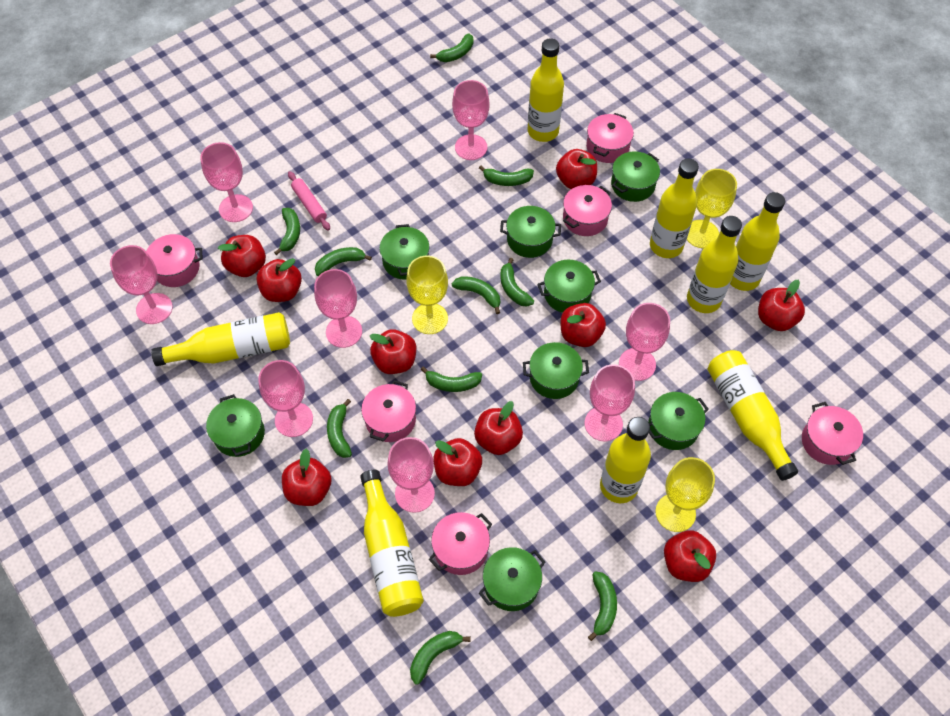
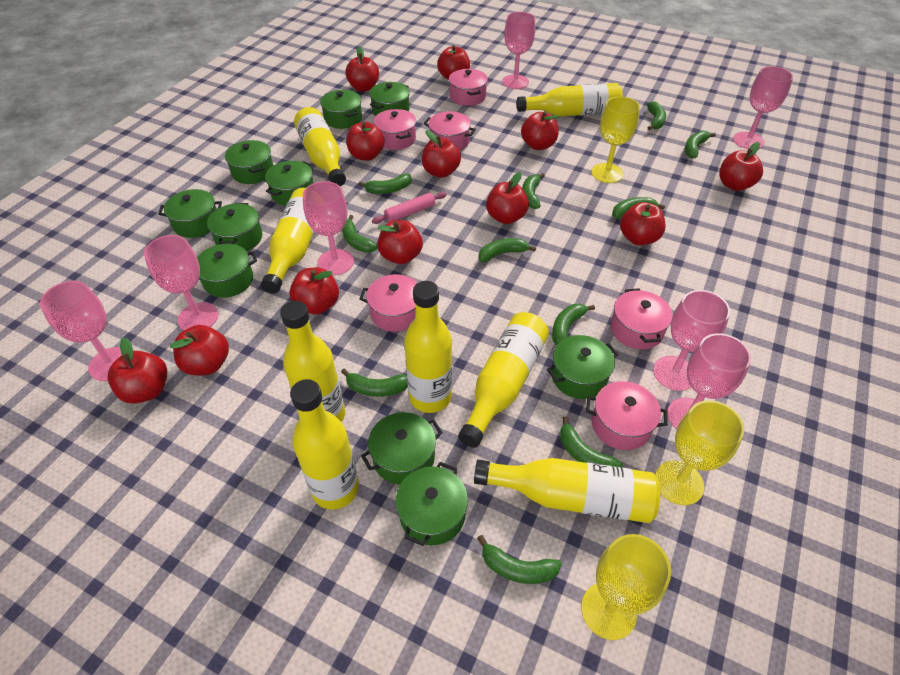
green banana: 10 -> 11
green pot: 8 -> 10
pink goblet: 8 -> 7
red apple: 10 -> 12

